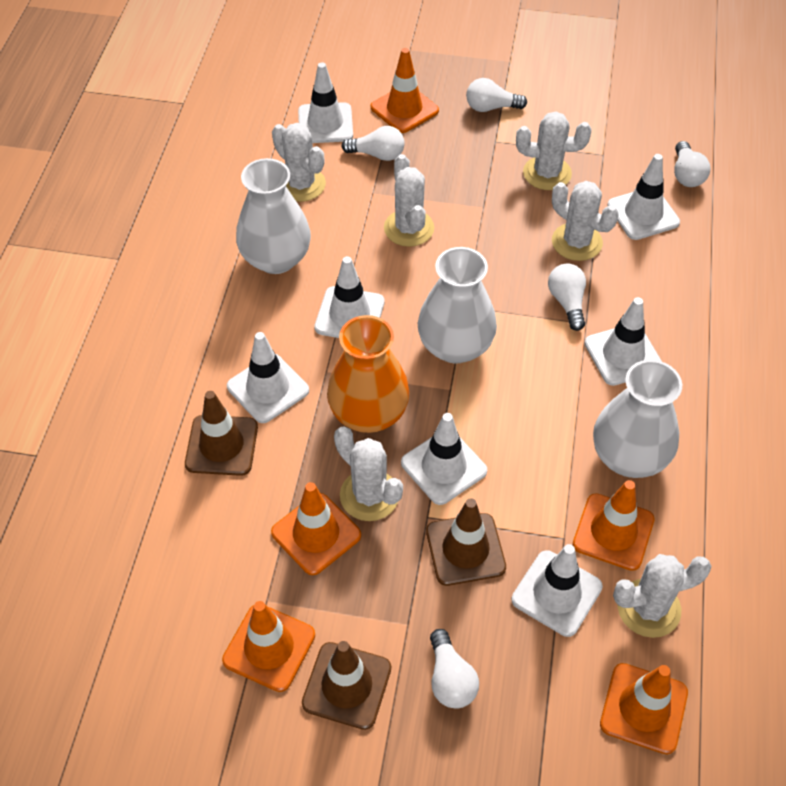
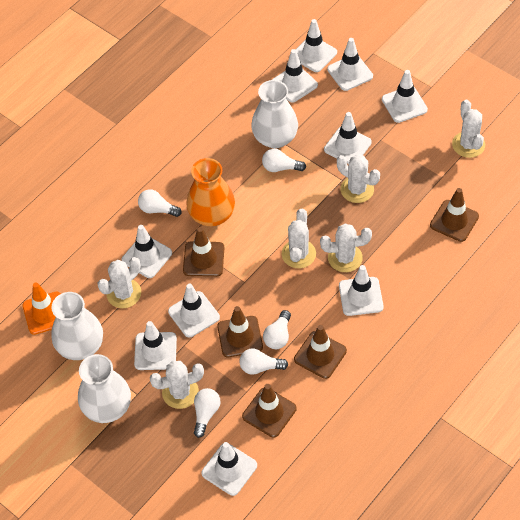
brown traffic cone: 3 -> 5
orange traffic cone: 5 -> 1
white traffic cone: 7 -> 10

